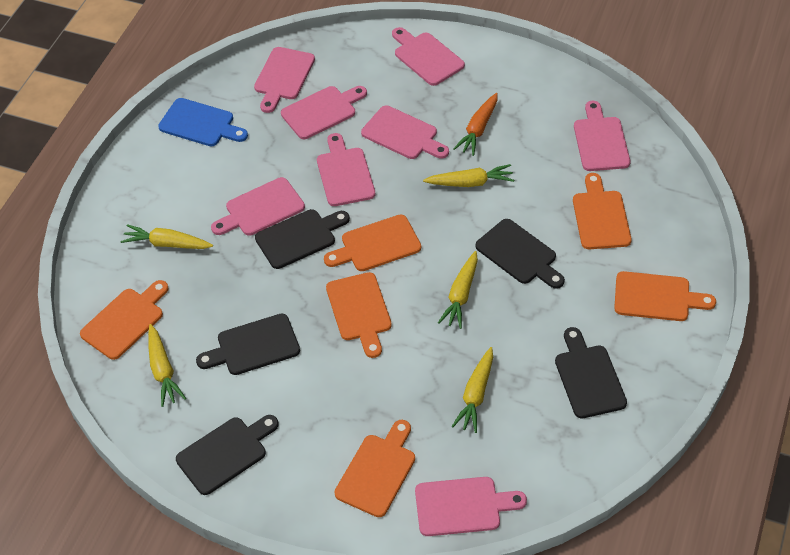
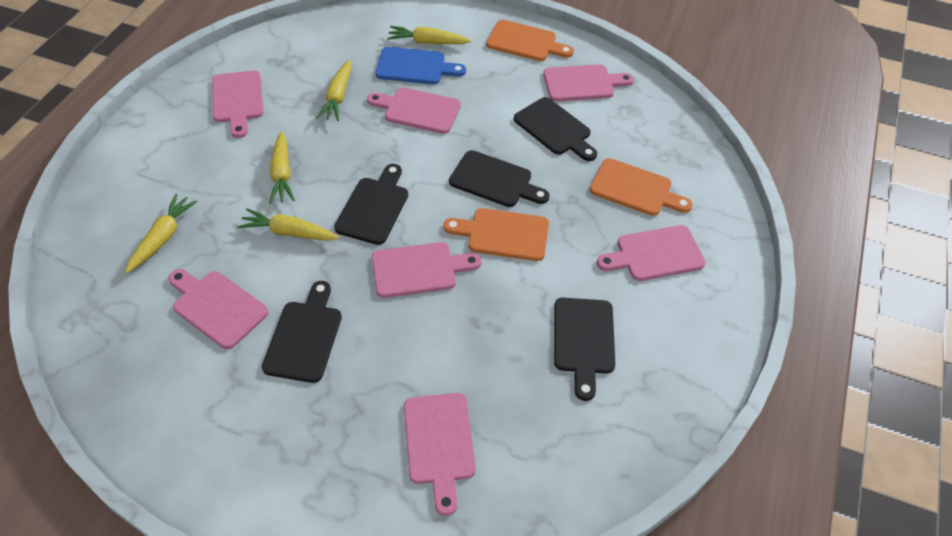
orange carrot: 1 -> 0
orange cutting board: 6 -> 3
pink cutting board: 8 -> 7

